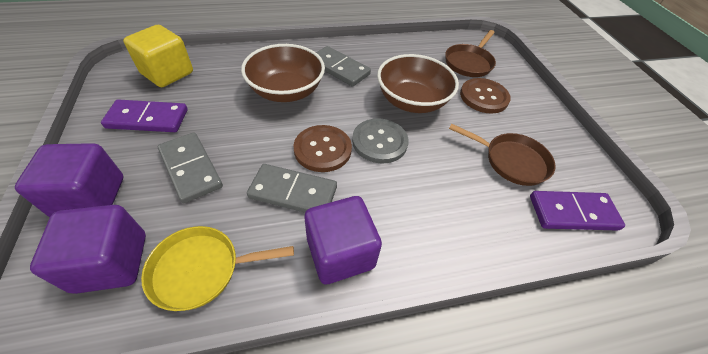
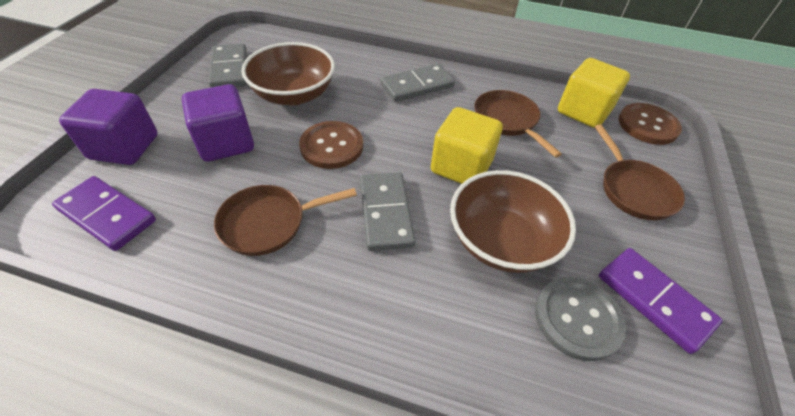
brown pan: 2 -> 3
purple cube: 3 -> 2
yellow cube: 1 -> 2
yellow pan: 1 -> 0

